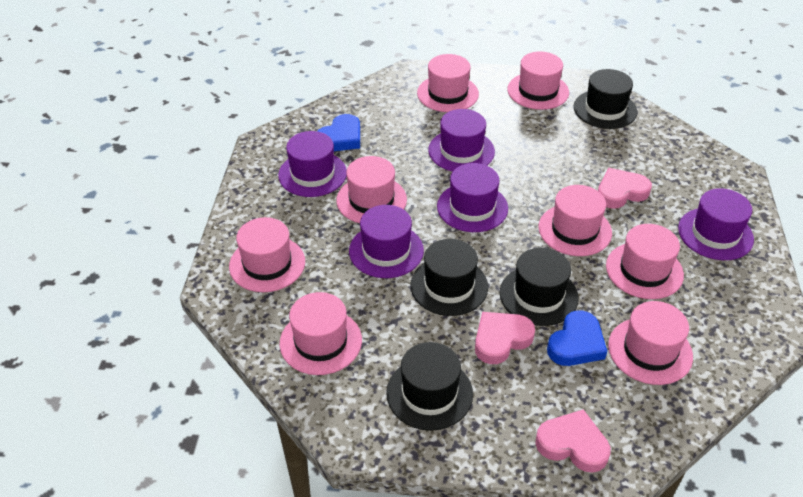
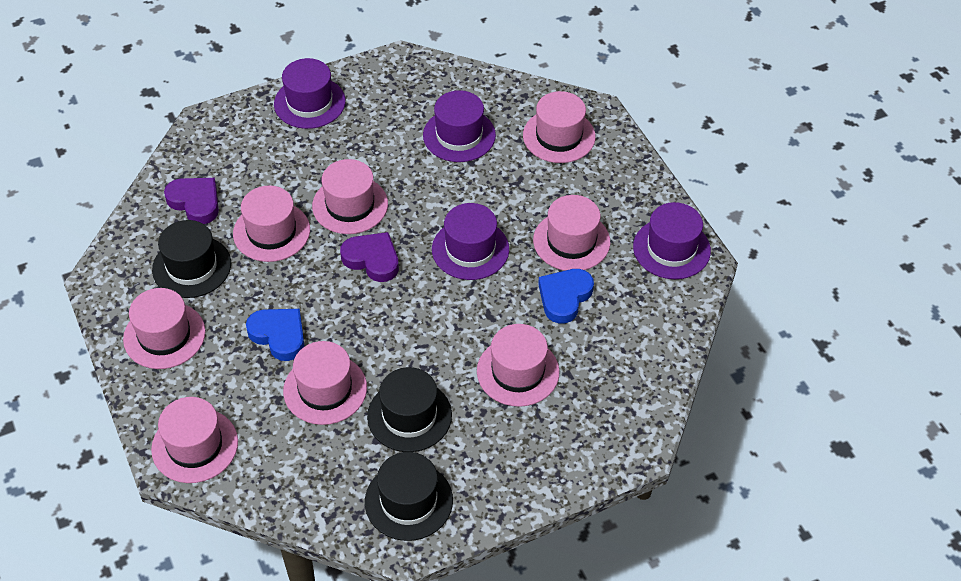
black hat: 4 -> 3
pink heart: 3 -> 0
purple hat: 5 -> 4
purple heart: 0 -> 2

